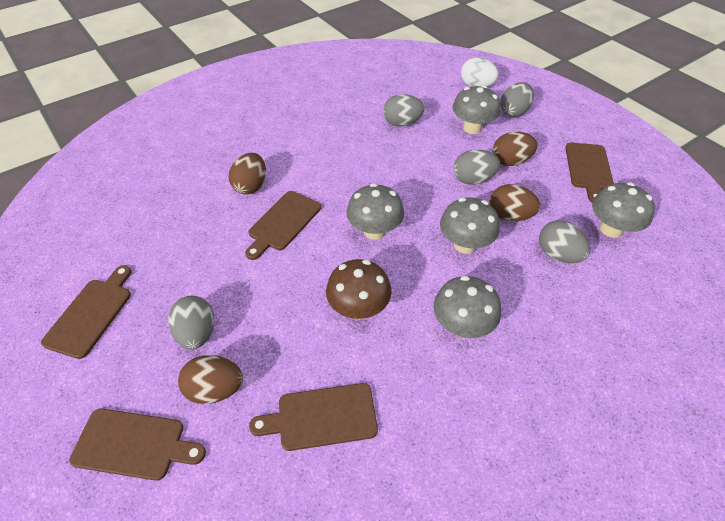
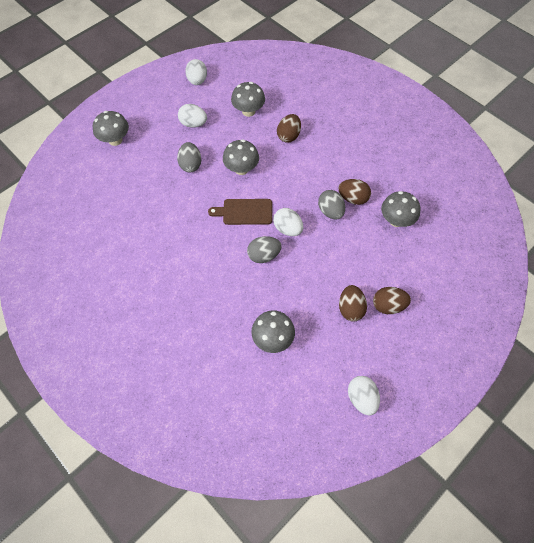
brown cutting board: 5 -> 1
brown mushroom: 1 -> 0
grey egg: 5 -> 3
white egg: 1 -> 4

